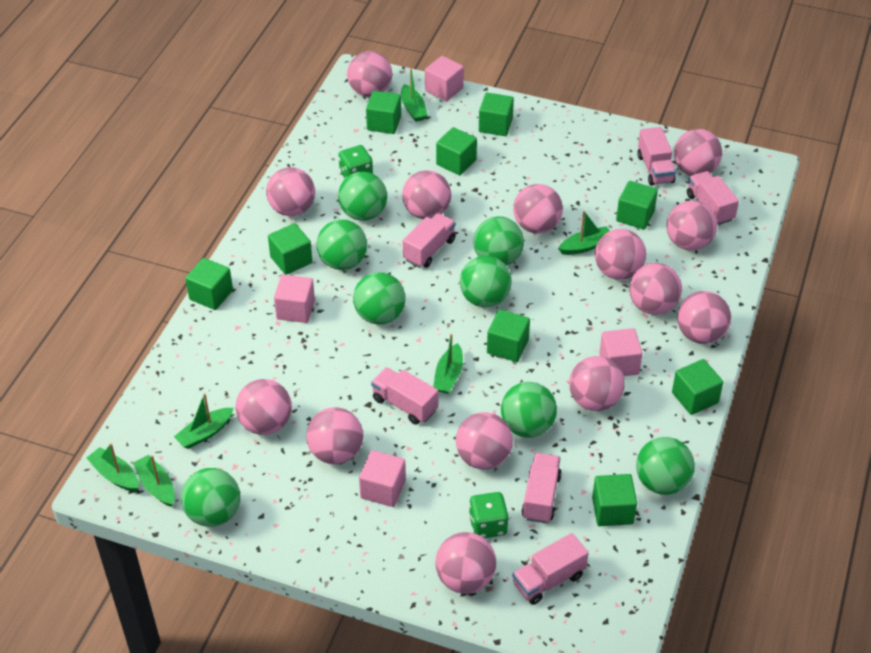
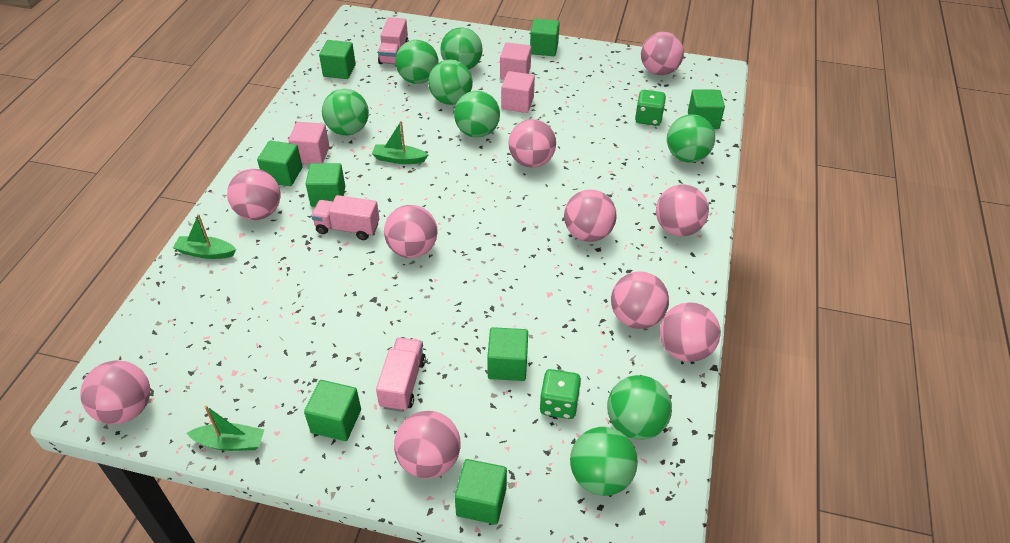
green boat: 6 -> 3
green cube: 9 -> 8
pink ball: 14 -> 10
pink cube: 4 -> 3
pink truck: 6 -> 3

